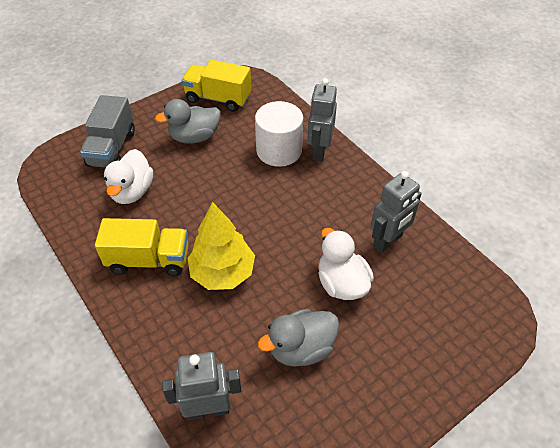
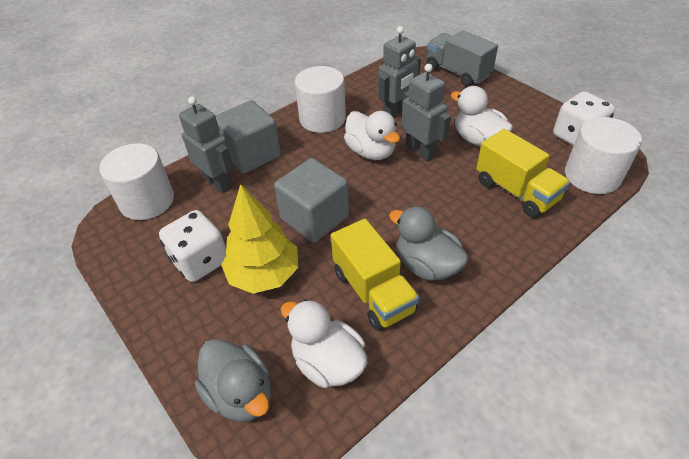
grey cube: 0 -> 2
white cylinder: 1 -> 3
white dice: 0 -> 2
white duck: 2 -> 3

